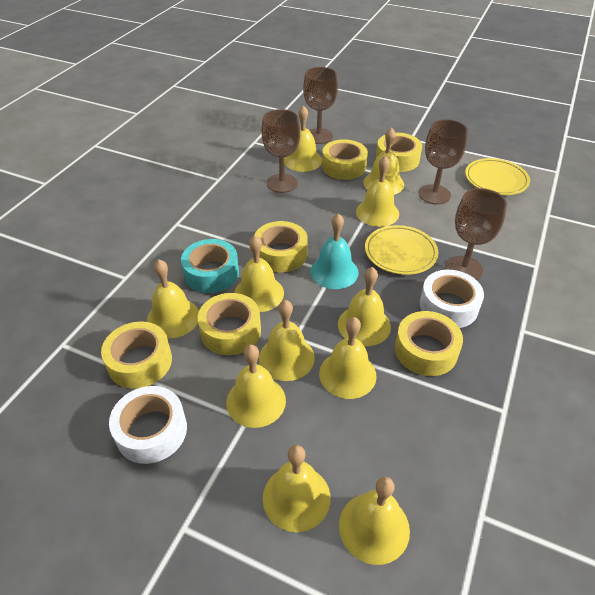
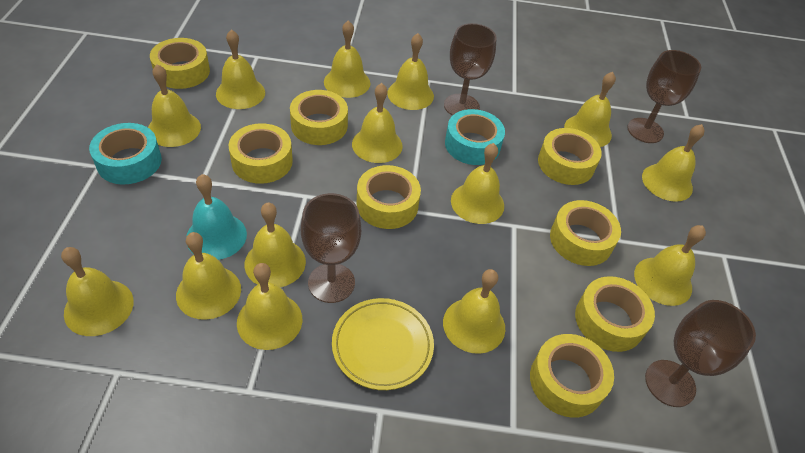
turquoise tape: 1 -> 2
white tape: 2 -> 0
yellow bell: 11 -> 14
yellow plate: 2 -> 1
yellow tape: 6 -> 8

